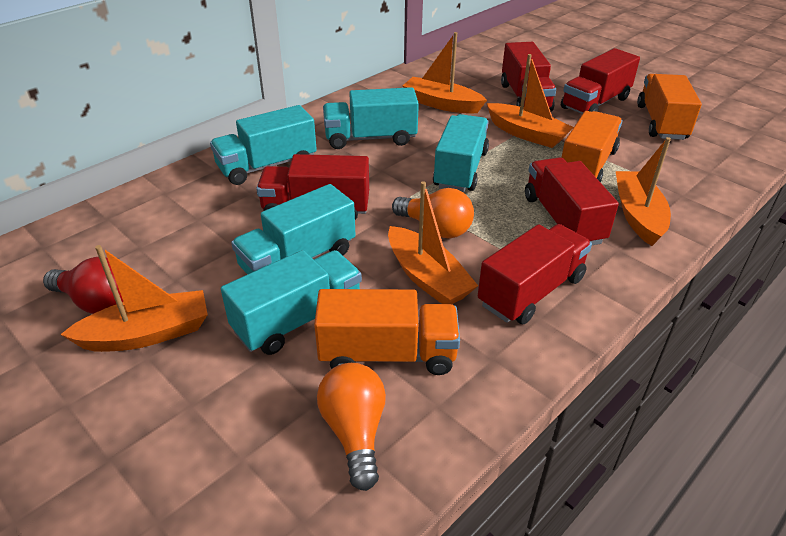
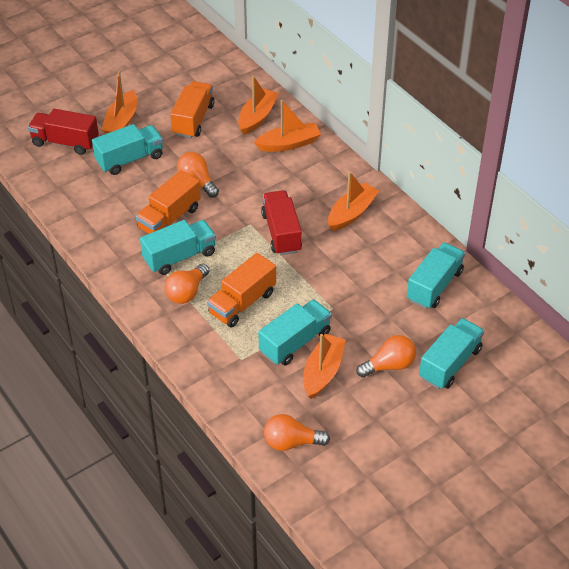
orange light bulb: 2 -> 4
red light bulb: 1 -> 0
red truck: 5 -> 2

